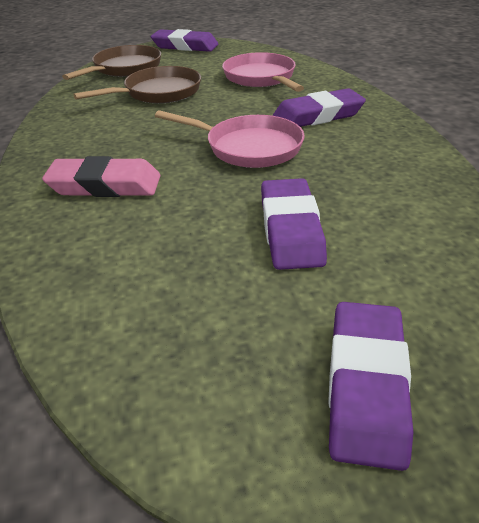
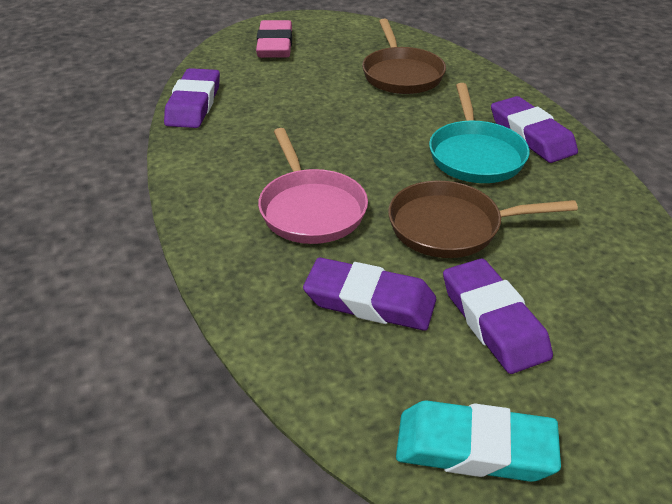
pink pan: 2 -> 1
turquoise eraser: 0 -> 1
turquoise pan: 0 -> 1

